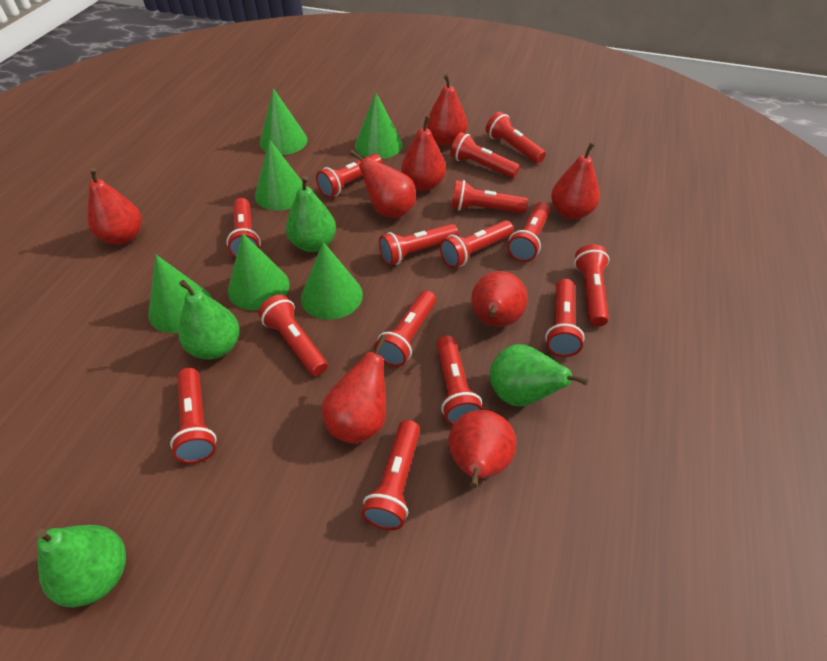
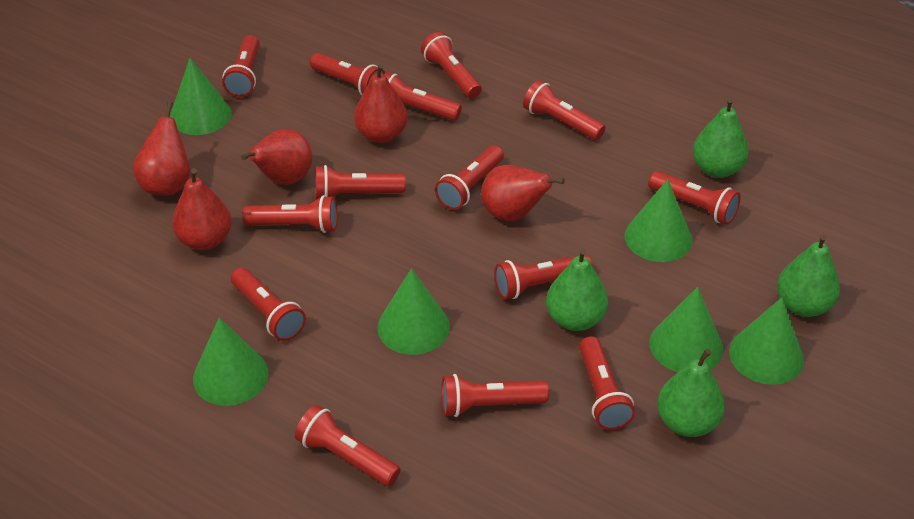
red flashlight: 15 -> 14
red pear: 8 -> 5

